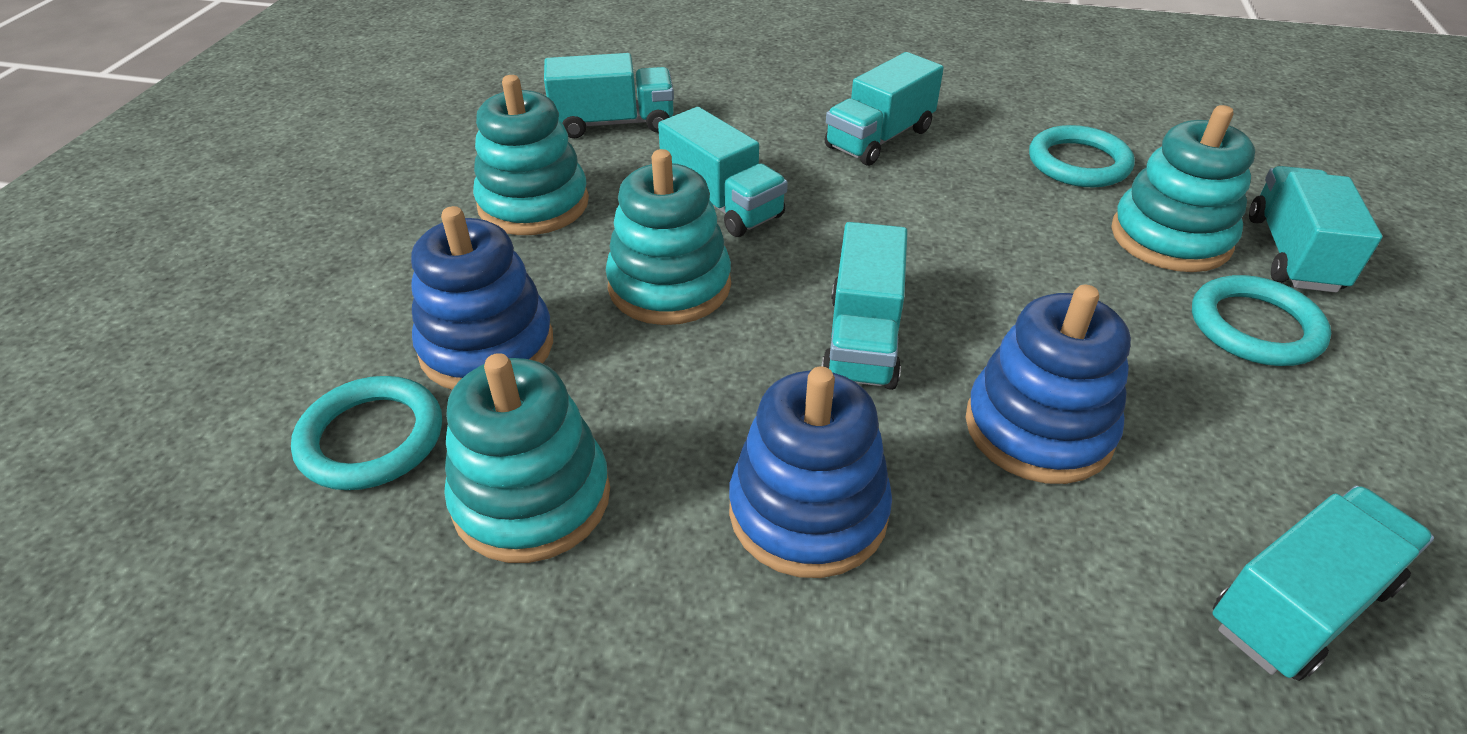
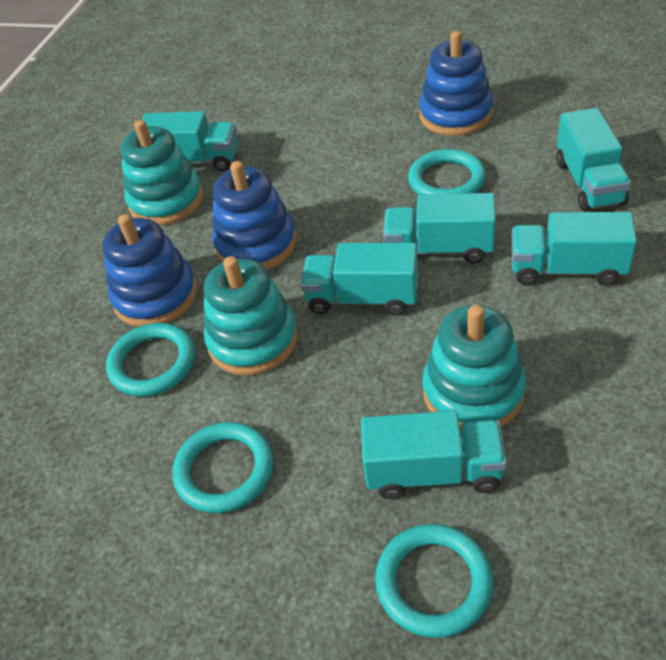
turquoise ring: 3 -> 4
turquoise stacking toy: 4 -> 3

